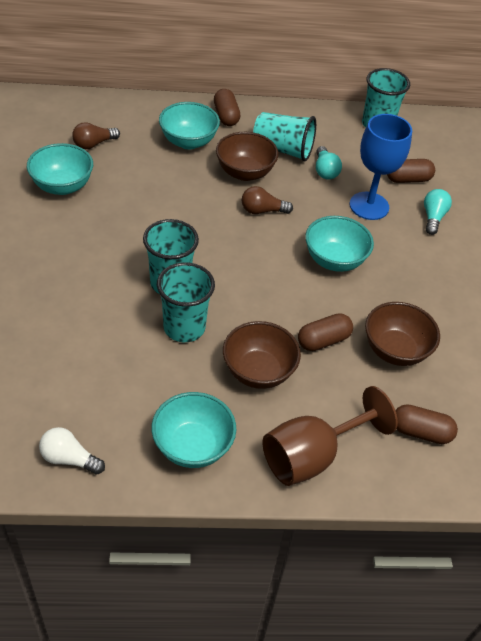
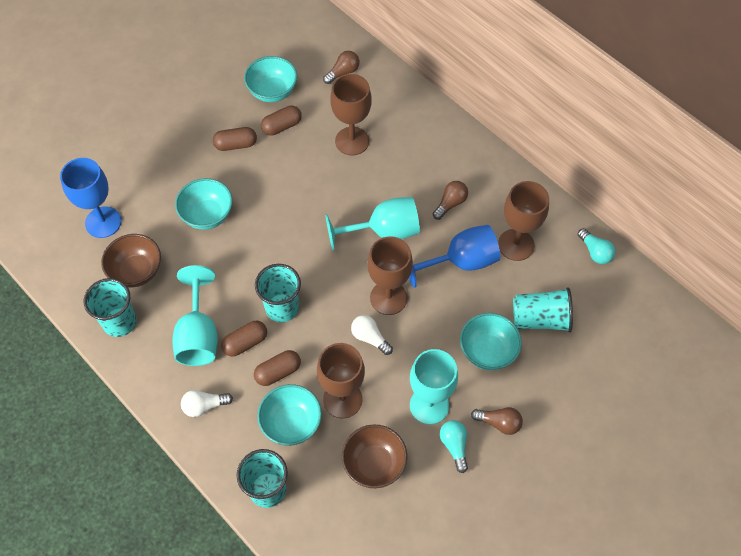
blue goblet: 1 -> 2
brown bowl: 3 -> 2
brown goblet: 1 -> 4
brown light bulb: 2 -> 3
turquoise goblet: 0 -> 3
white light bulb: 1 -> 2

